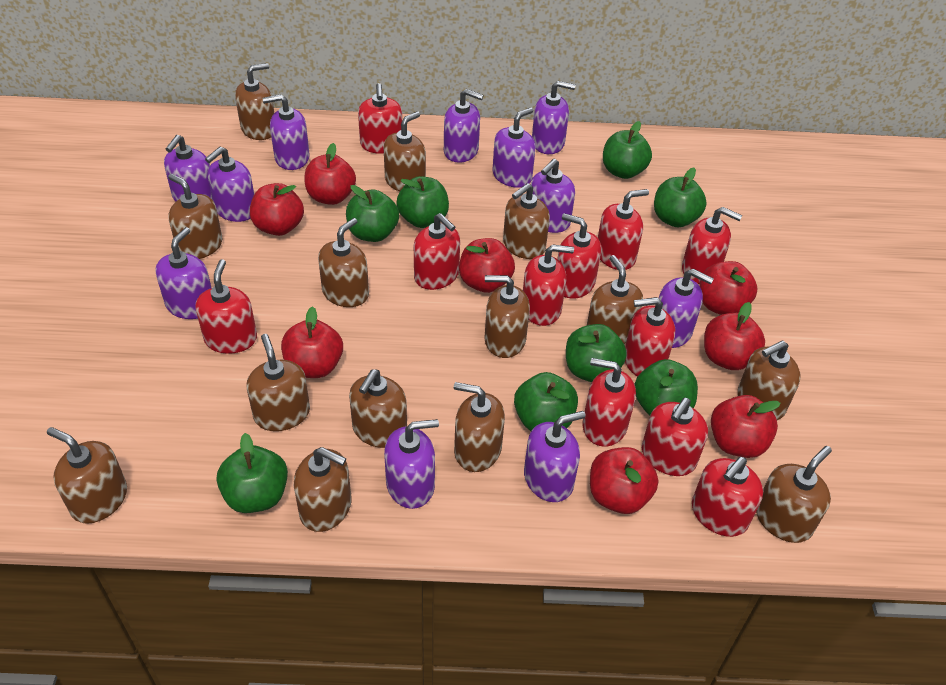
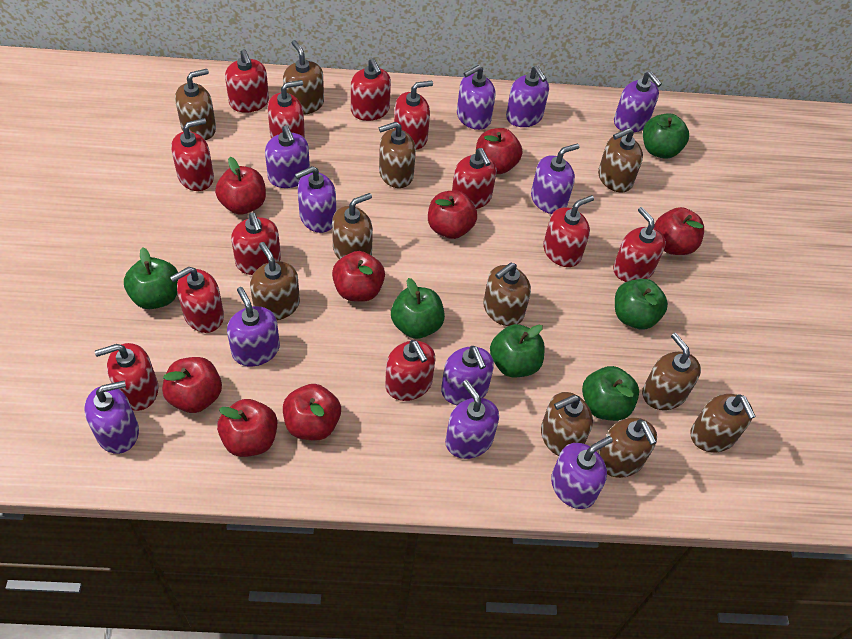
brown soap dispenser: 14 -> 11
green apple: 8 -> 6
red soap dispenser: 11 -> 12

